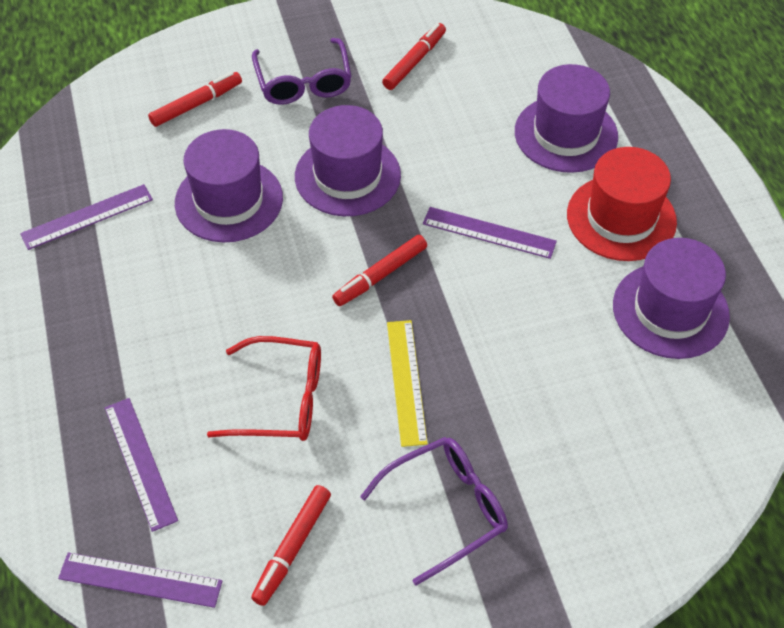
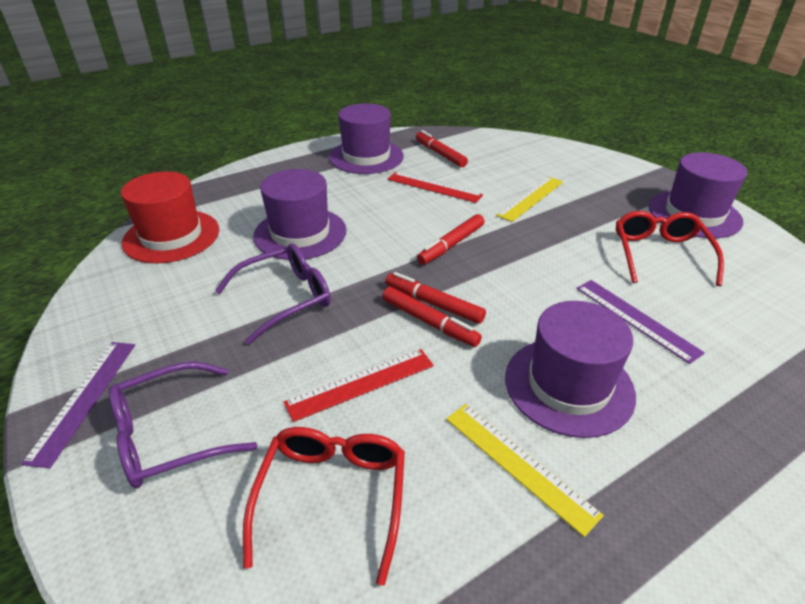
purple ruler: 4 -> 2
red glasses: 1 -> 2
red ruler: 0 -> 2
yellow ruler: 1 -> 2

